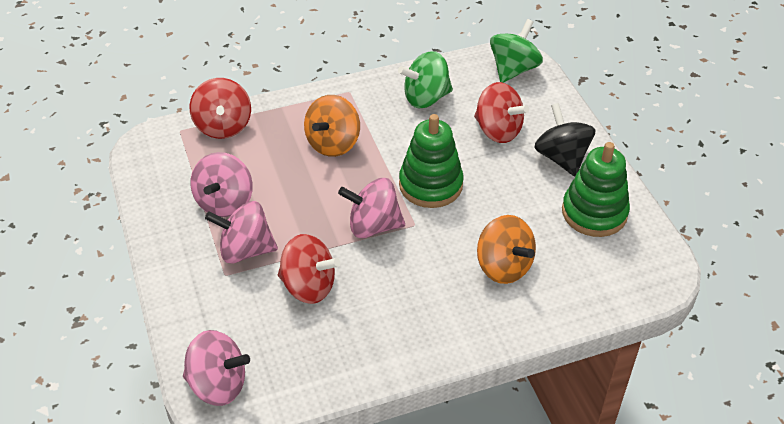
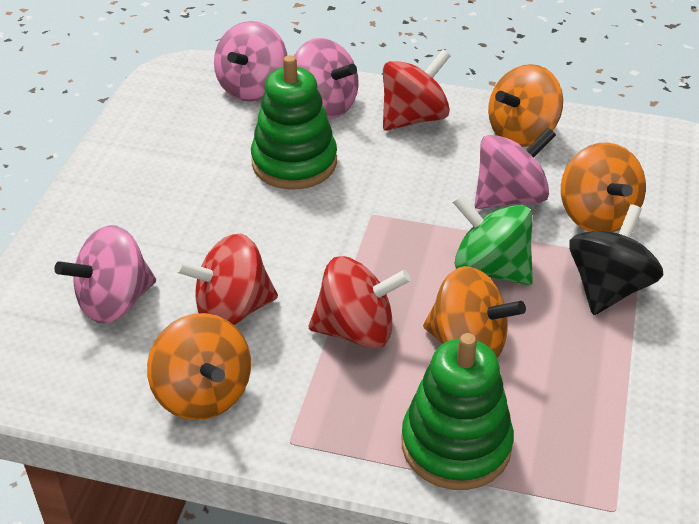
green spinning top: 2 -> 1
orange spinning top: 2 -> 4

